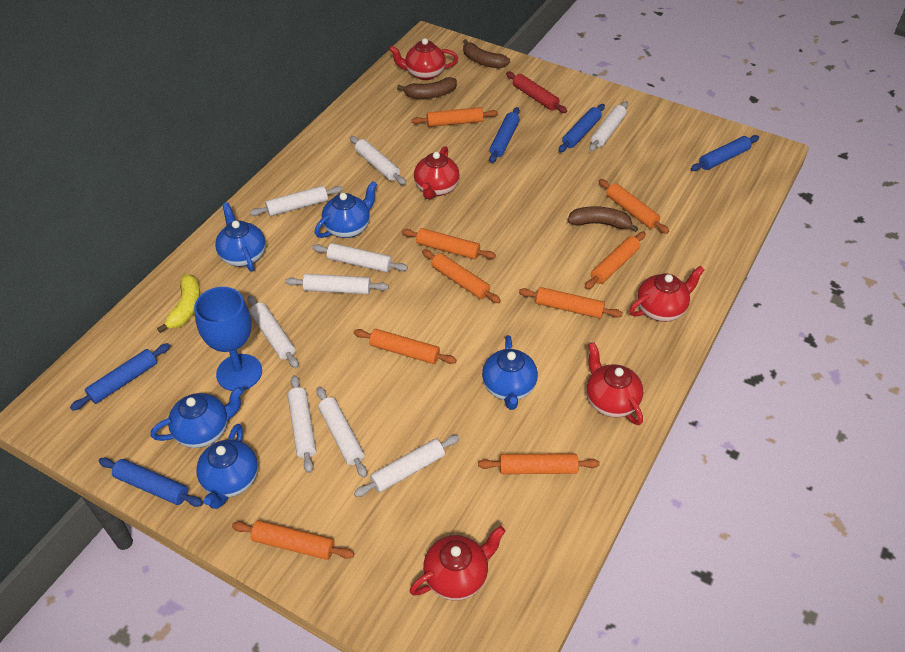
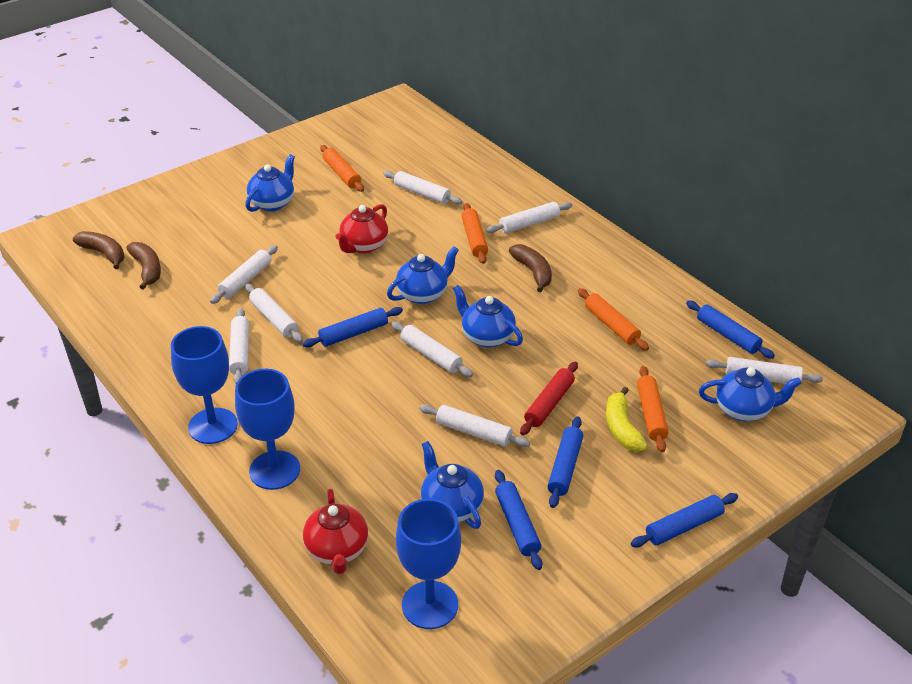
blue goblet: 1 -> 3
orange rolling pin: 9 -> 4
red teapot: 5 -> 2
white rolling pin: 9 -> 8

